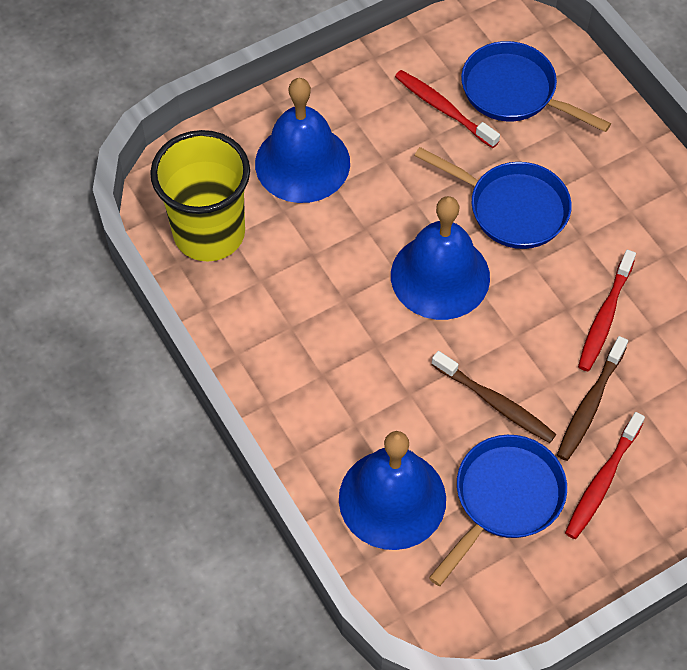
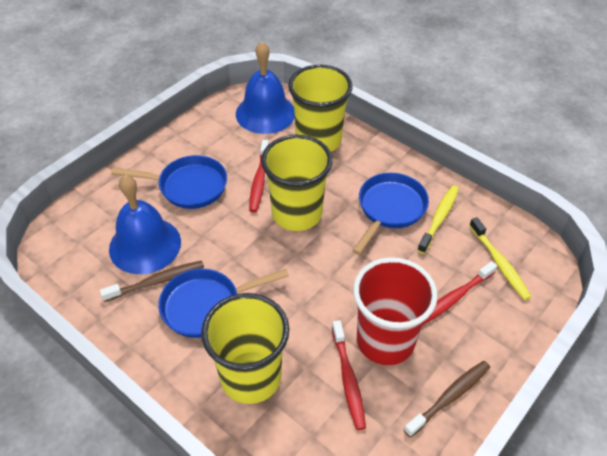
blue bell: 3 -> 2
red cup: 0 -> 1
yellow cup: 1 -> 3
yellow toothbrush: 0 -> 2

